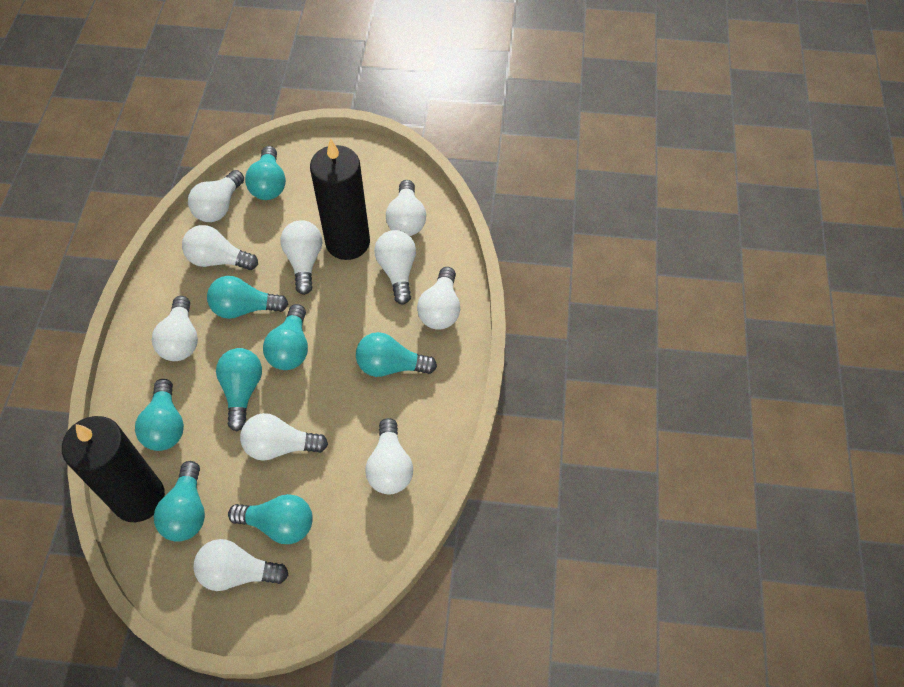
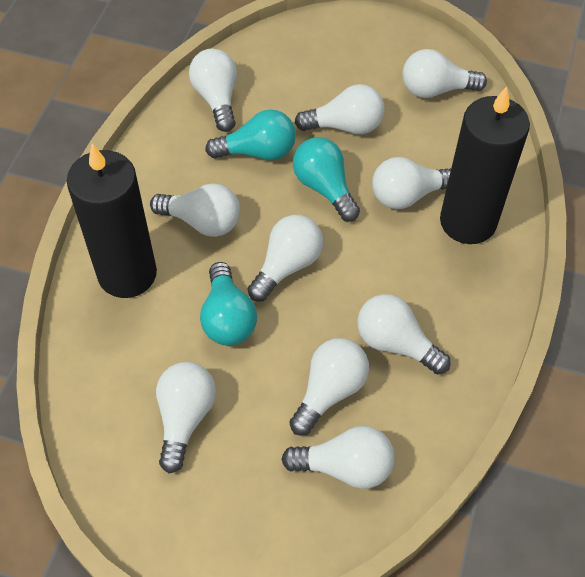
turquoise light bulb: 8 -> 3

